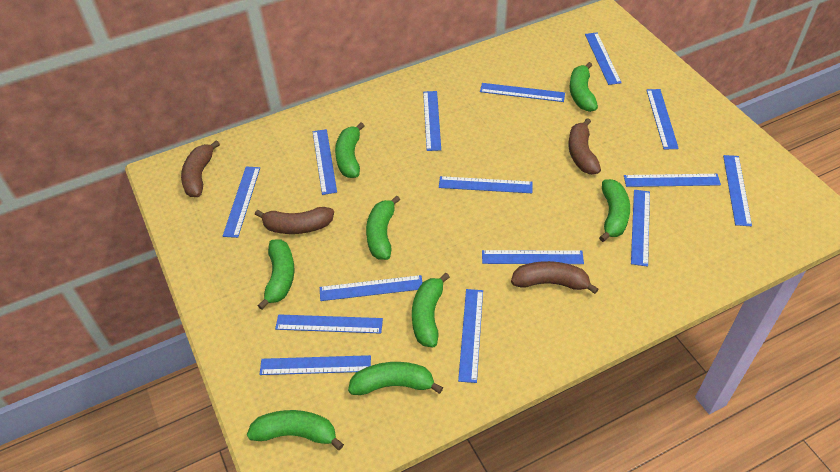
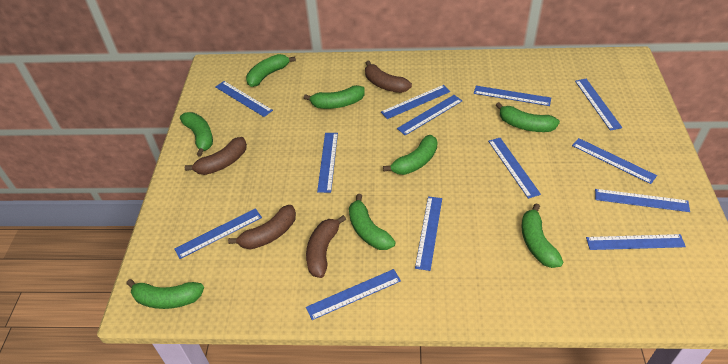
blue ruler: 15 -> 13

